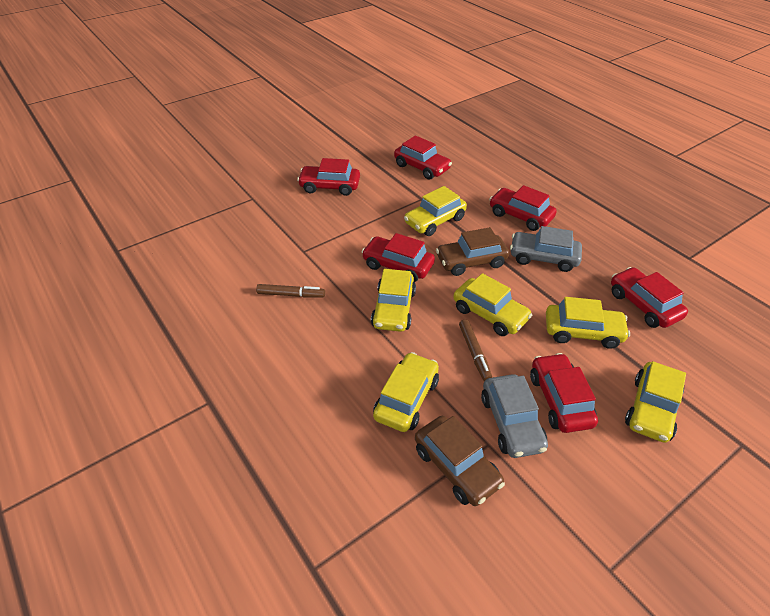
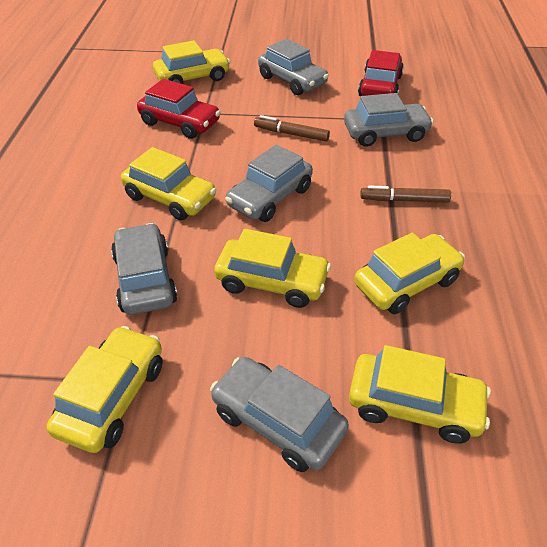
brown car: 2 -> 0
grey car: 2 -> 5
red car: 6 -> 2

